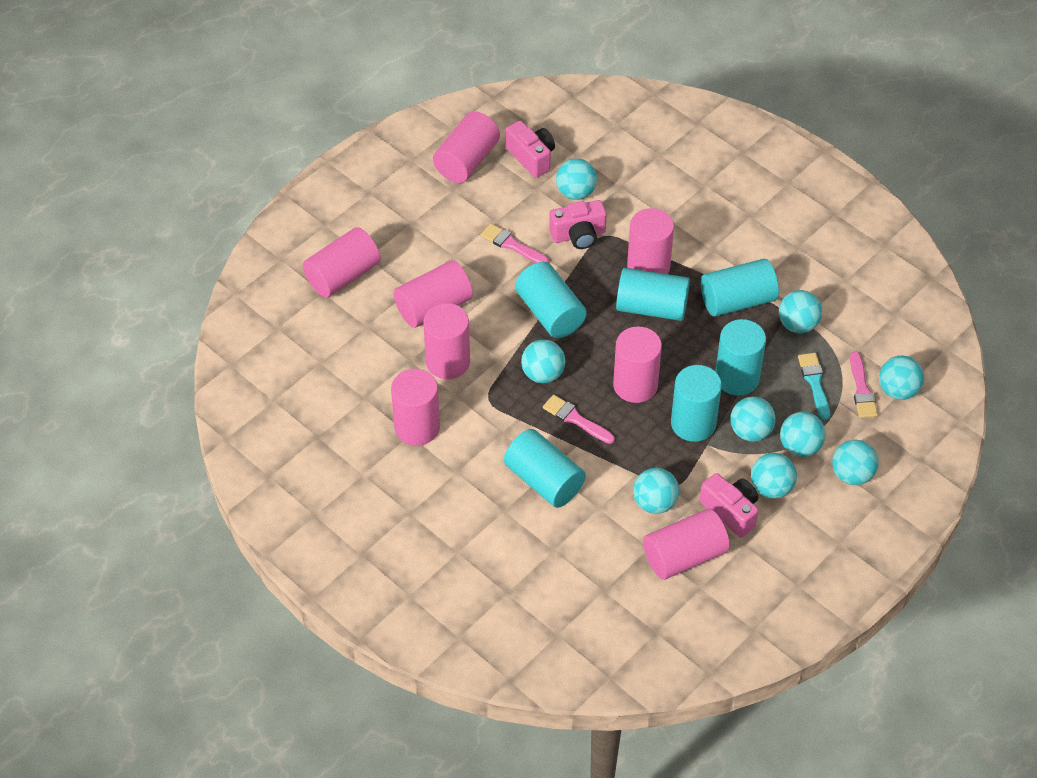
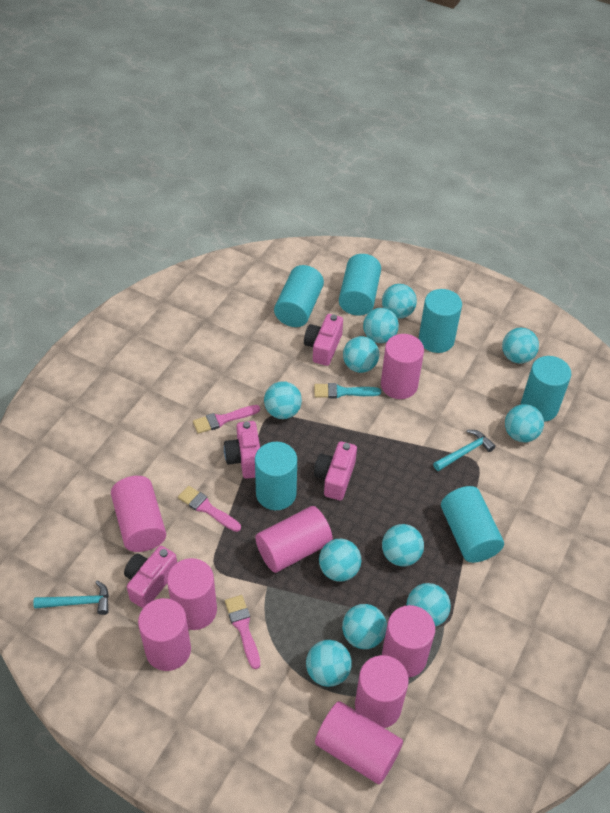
pink camera: 3 -> 4
turquoise ball: 9 -> 11
turquoise hammer: 0 -> 2

